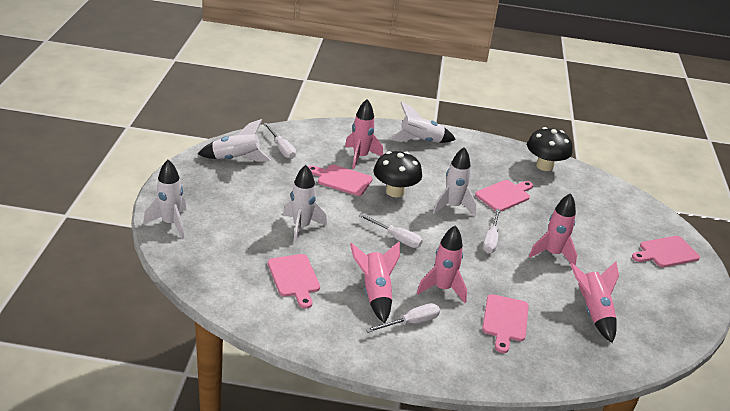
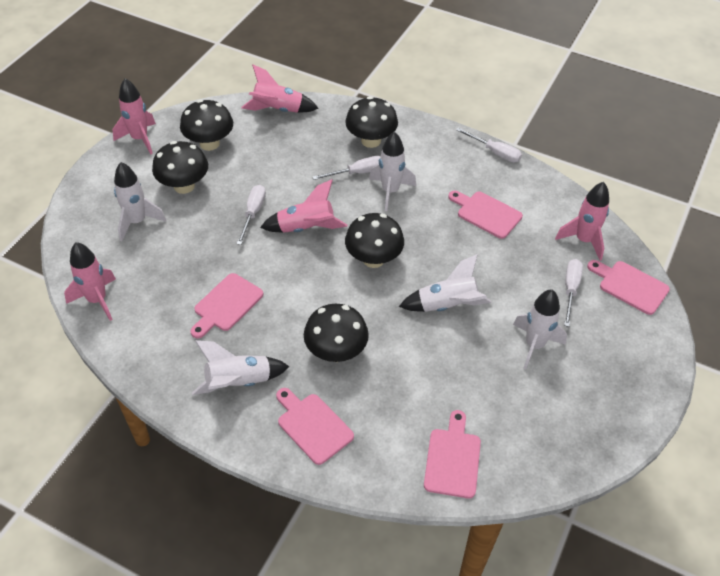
black mushroom: 2 -> 5

